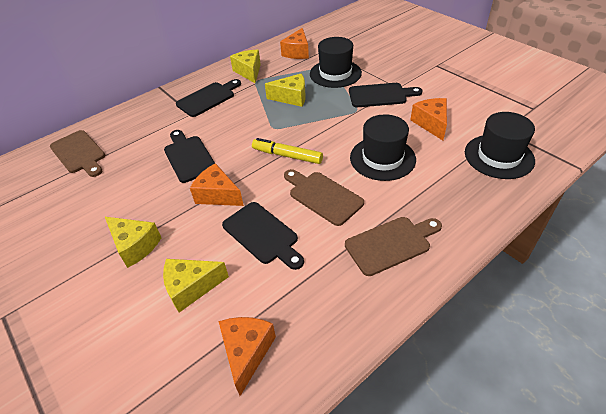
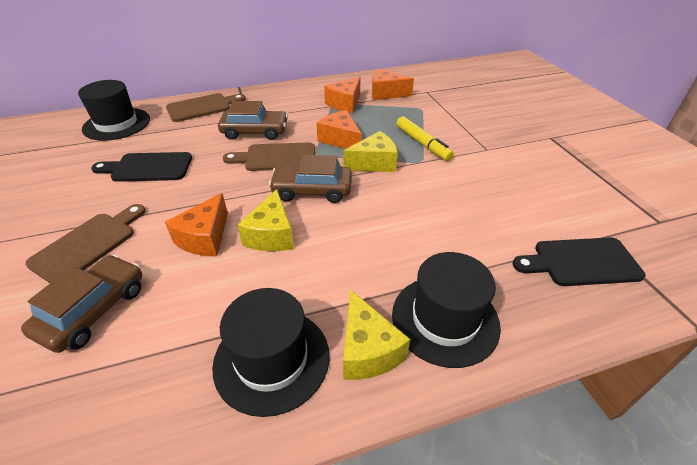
black cutting board: 4 -> 2
brown car: 0 -> 3
yellow cheese: 4 -> 3

